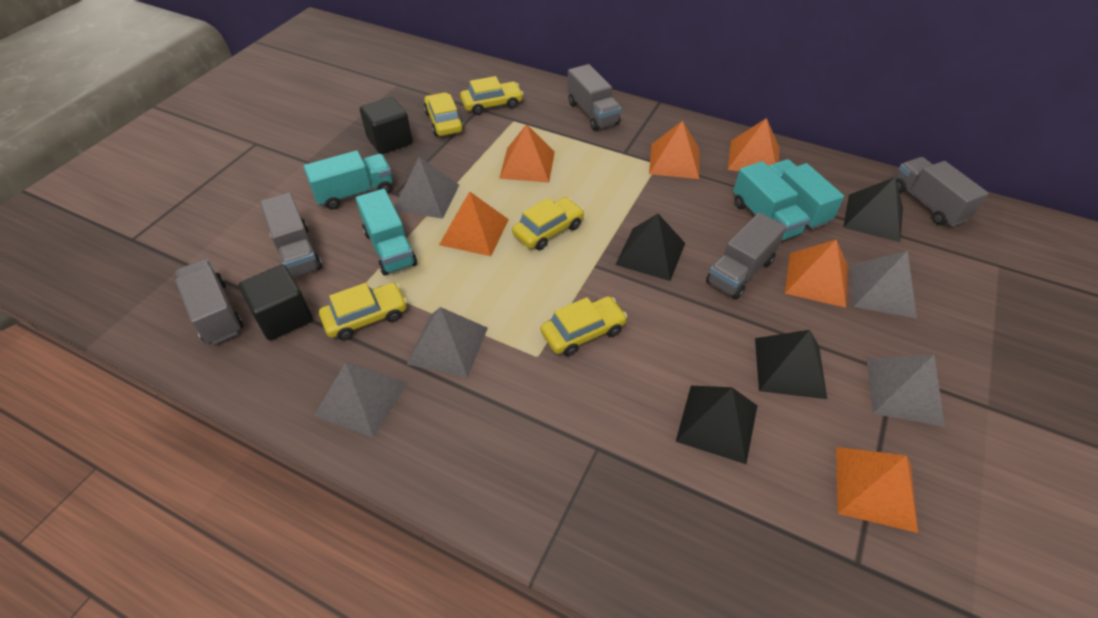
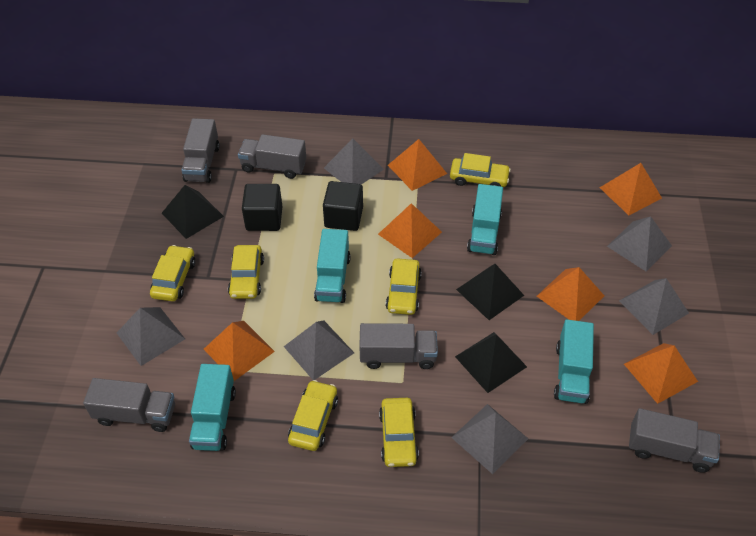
black pyramid: 4 -> 3
grey pyramid: 5 -> 6
yellow car: 5 -> 6

